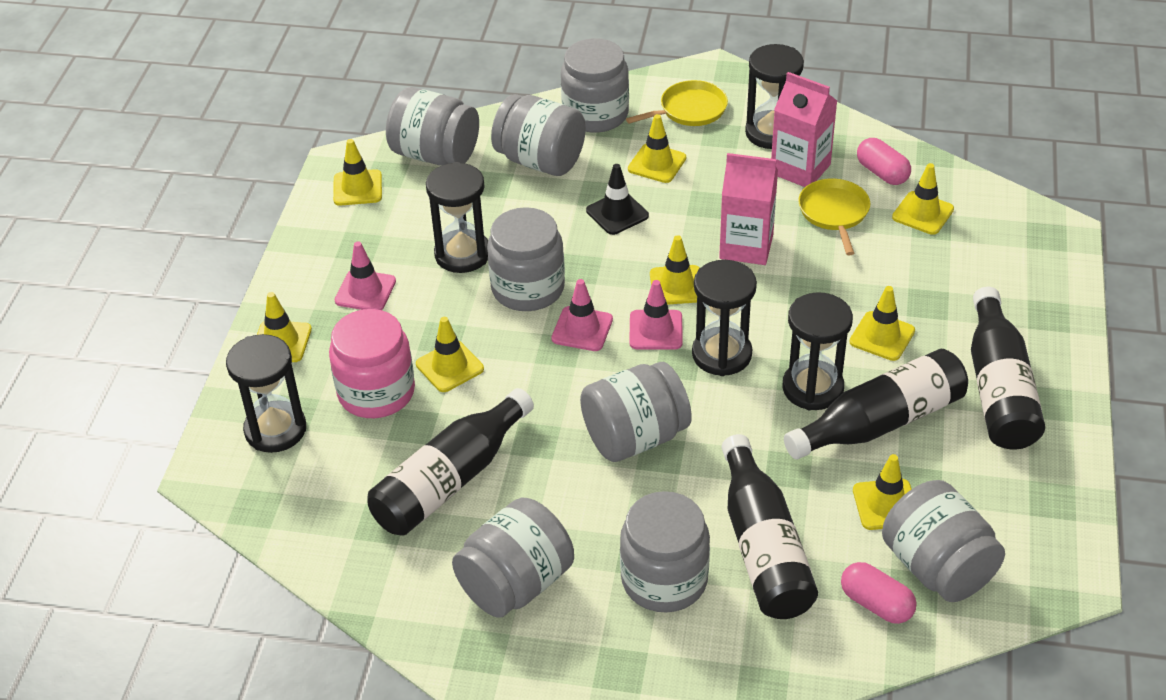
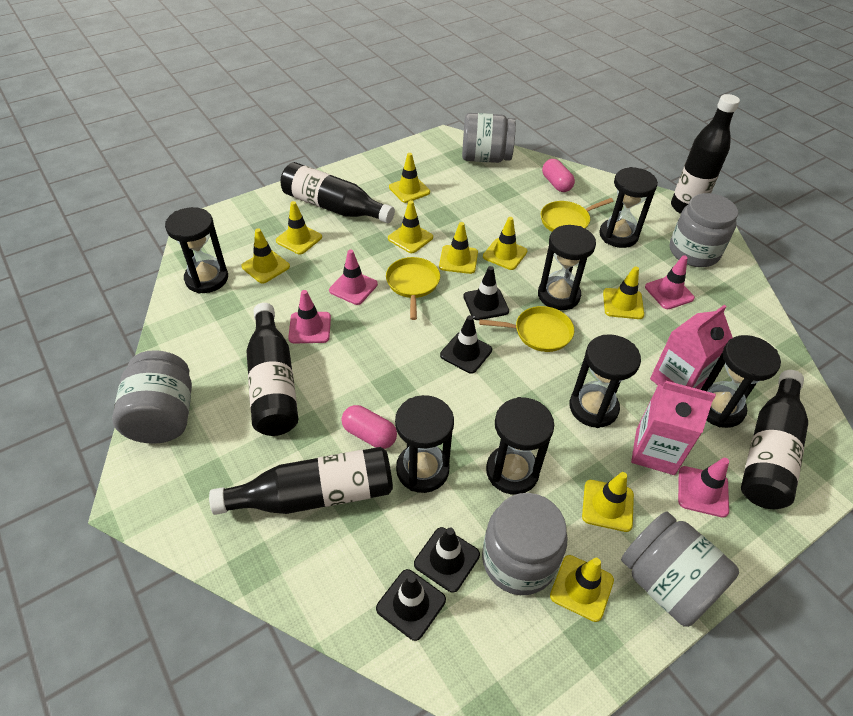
black bottle: 4 -> 5
black hourglass: 5 -> 7
black traffic cone: 1 -> 4
grey jar: 8 -> 5
pink jar: 1 -> 0
pink traffic cone: 3 -> 4
yellow pan: 2 -> 3
yellow traffic cone: 8 -> 9

